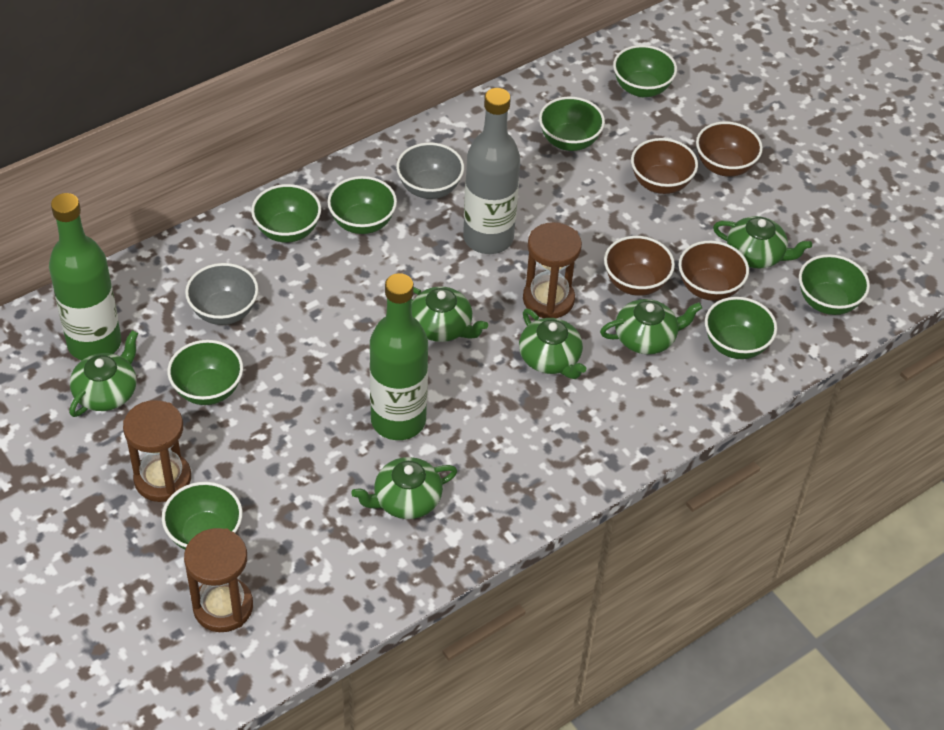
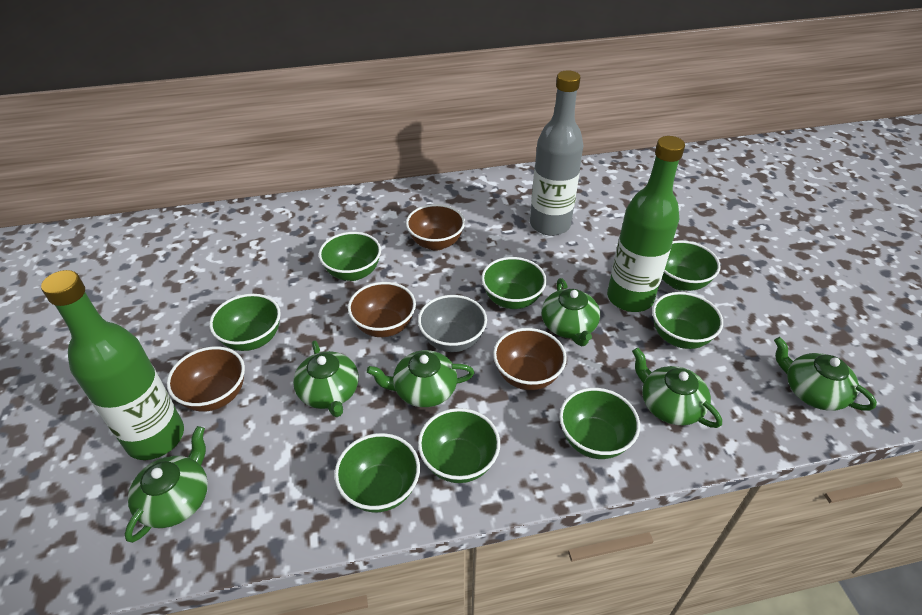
brown hourglass: 3 -> 0
grey bowl: 2 -> 1

